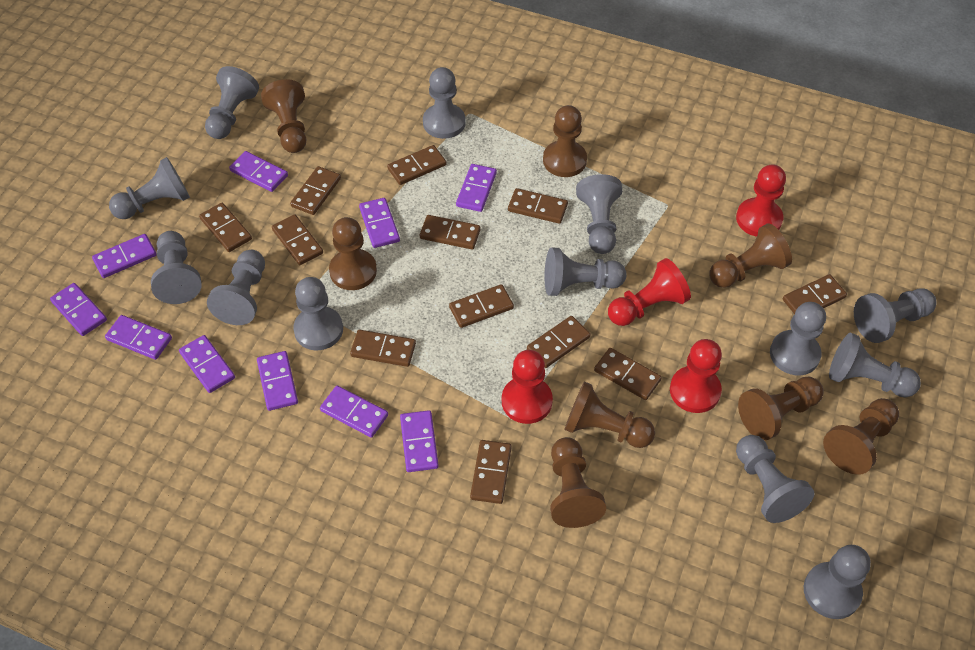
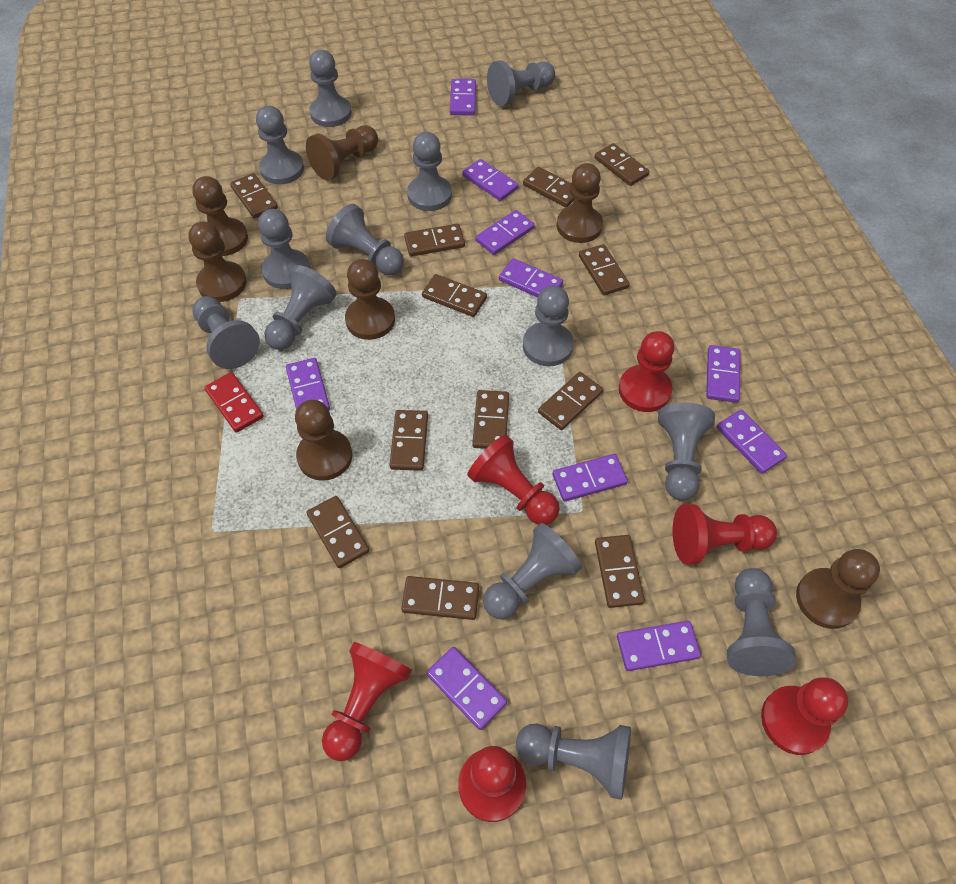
brown pawn: 8 -> 7
red domino: 0 -> 1
red pawn: 4 -> 6

